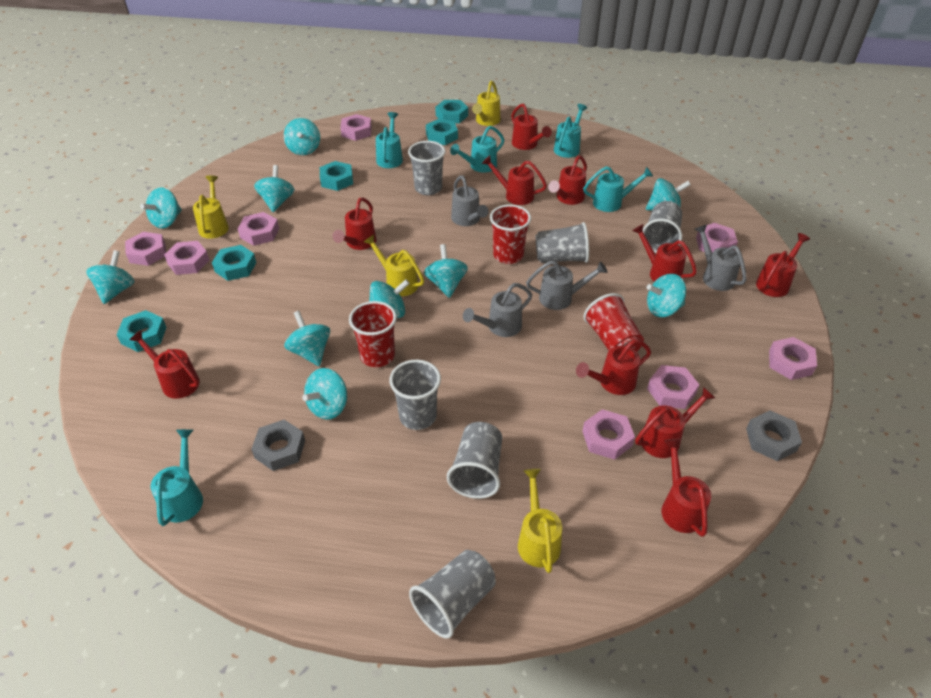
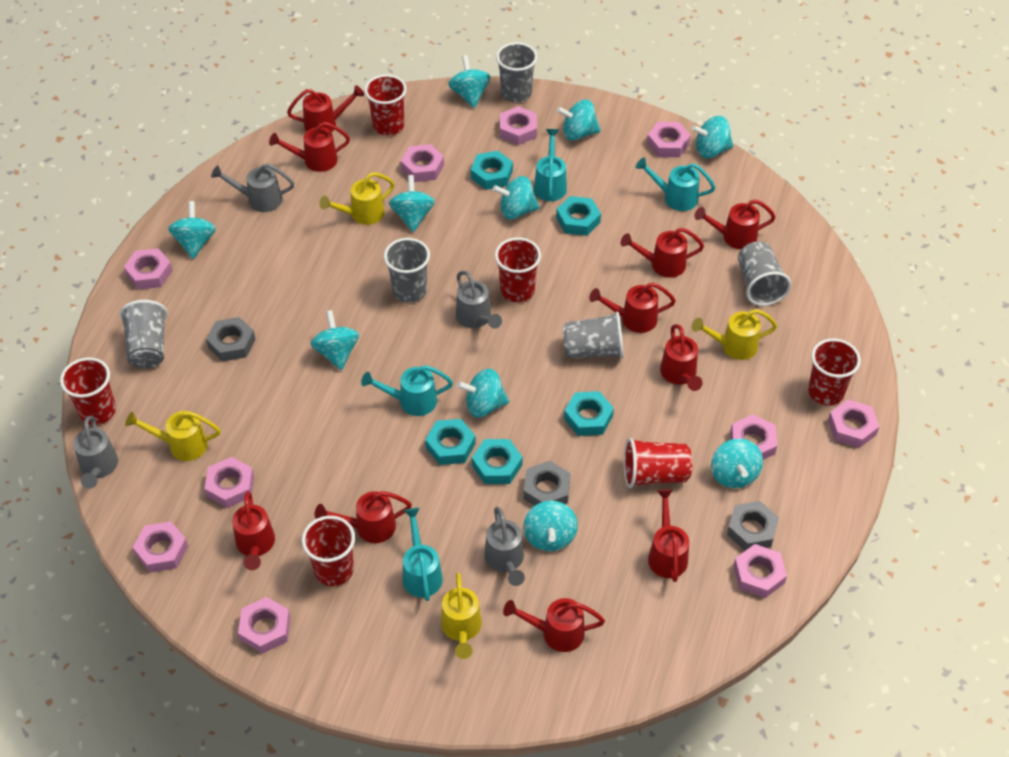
grey cup: 6 -> 5
grey nut: 2 -> 3
pink nut: 8 -> 10
red cup: 3 -> 6
turquoise watering can: 5 -> 4

